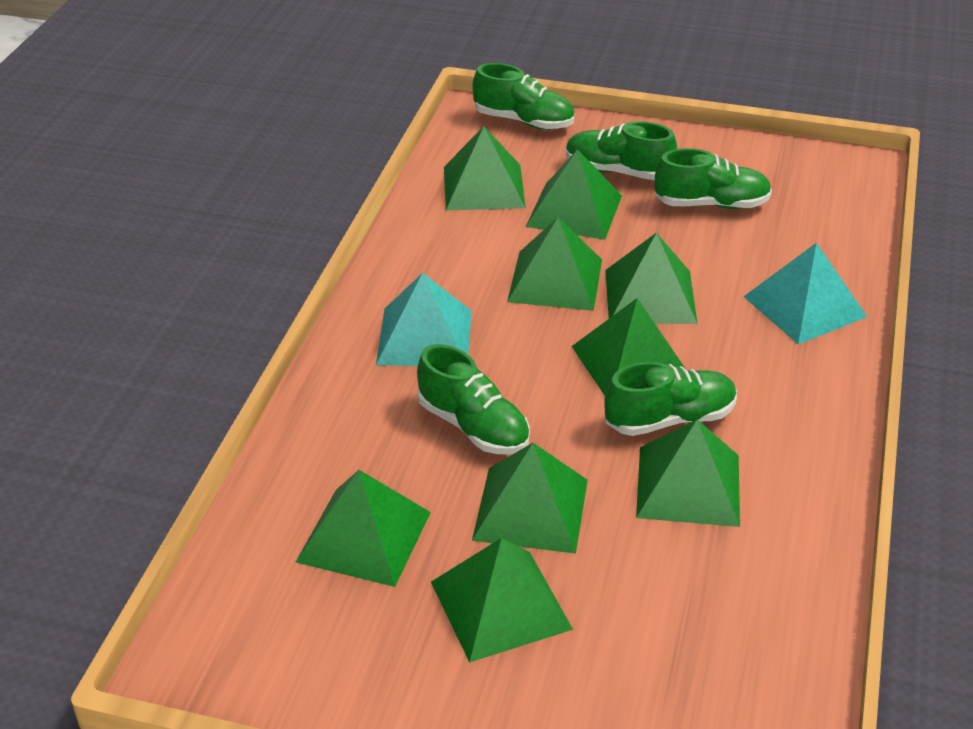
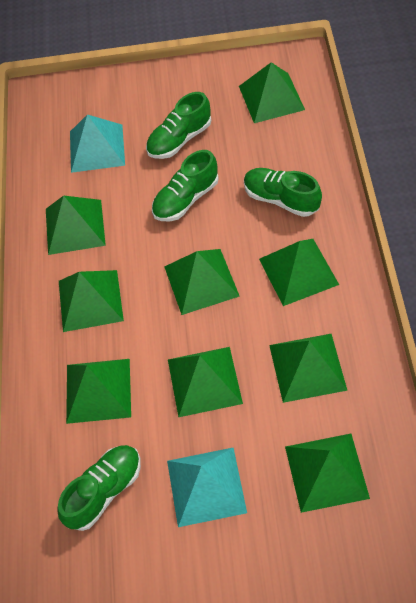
green shoe: 5 -> 4

